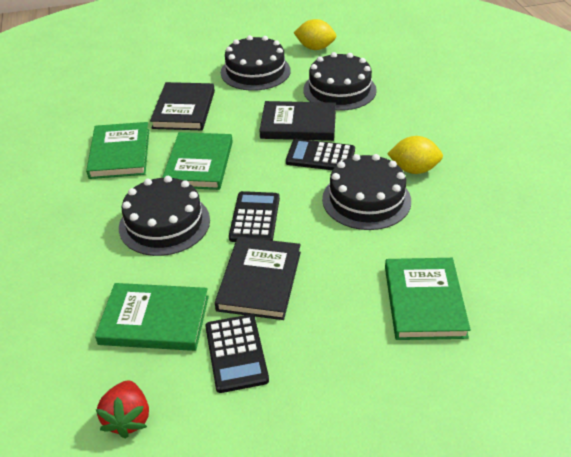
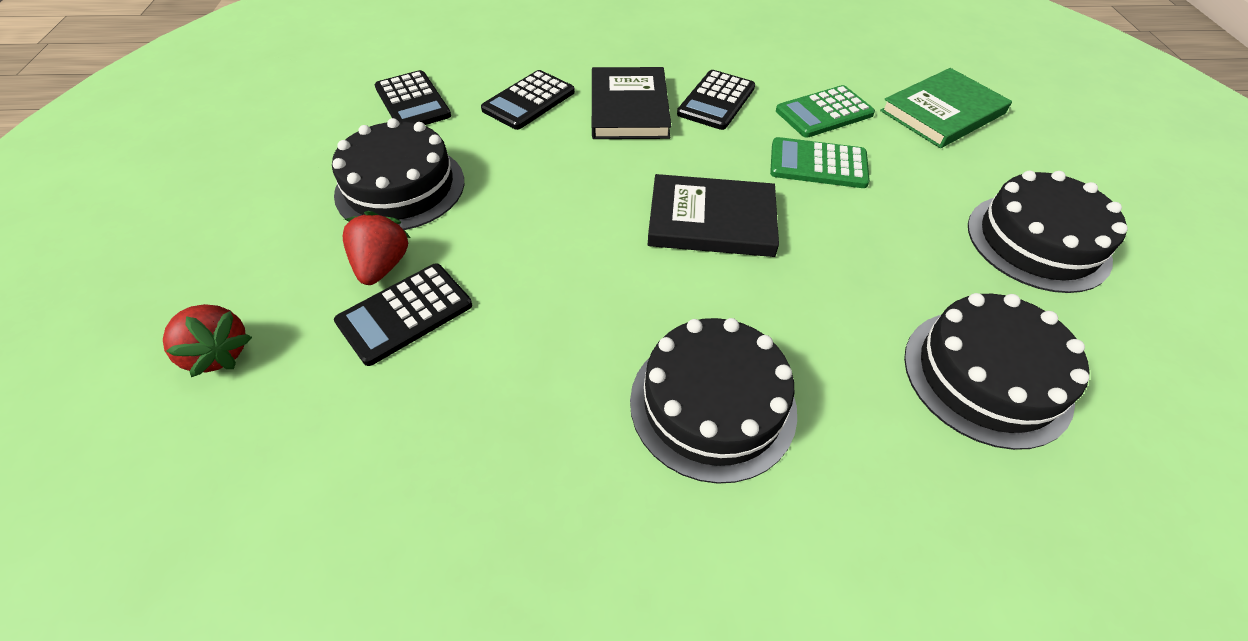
black book: 3 -> 2
black calculator: 3 -> 4
green book: 4 -> 1
green calculator: 0 -> 2
red strawberry: 1 -> 2
yellow lemon: 2 -> 0

